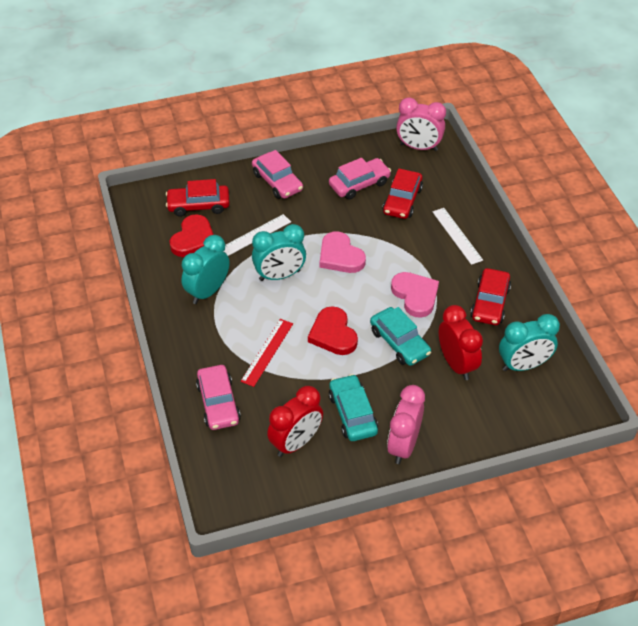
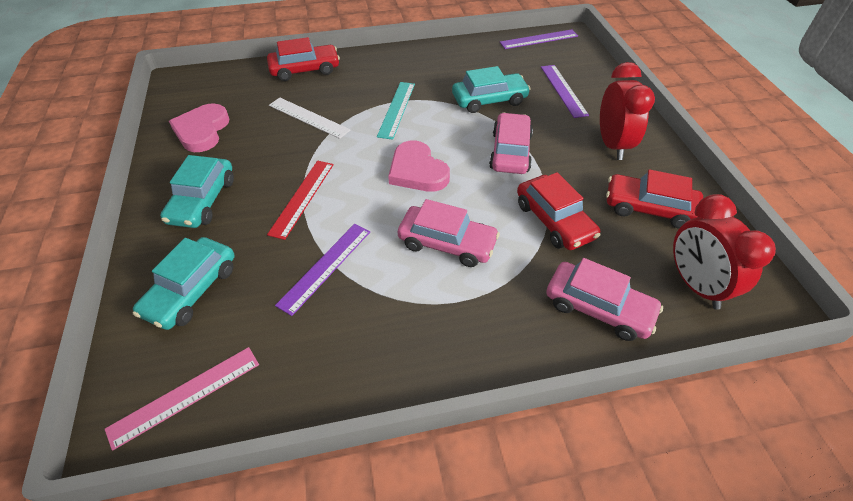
pink clock: 2 -> 0
pink ruler: 0 -> 1
purple ruler: 0 -> 3
red heart: 2 -> 0
turquoise car: 2 -> 3
turquoise clock: 3 -> 0
turquoise ruler: 0 -> 1
white ruler: 2 -> 1

